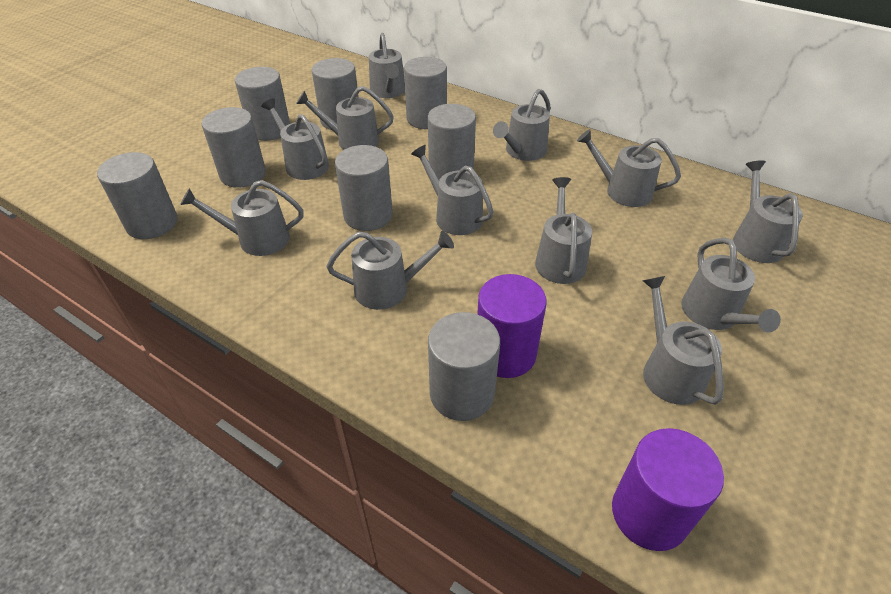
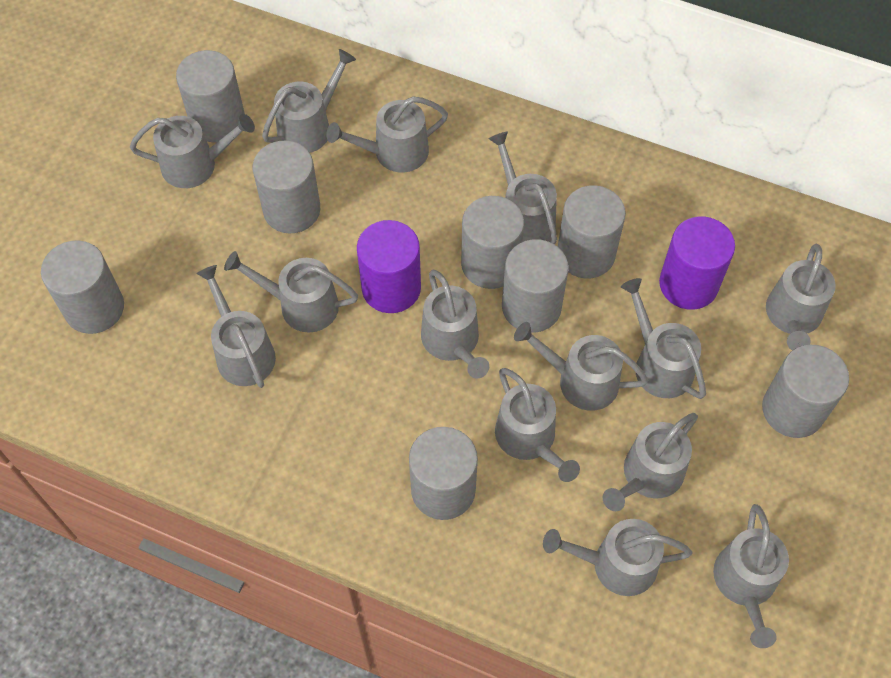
grey watering can: 12 -> 14

